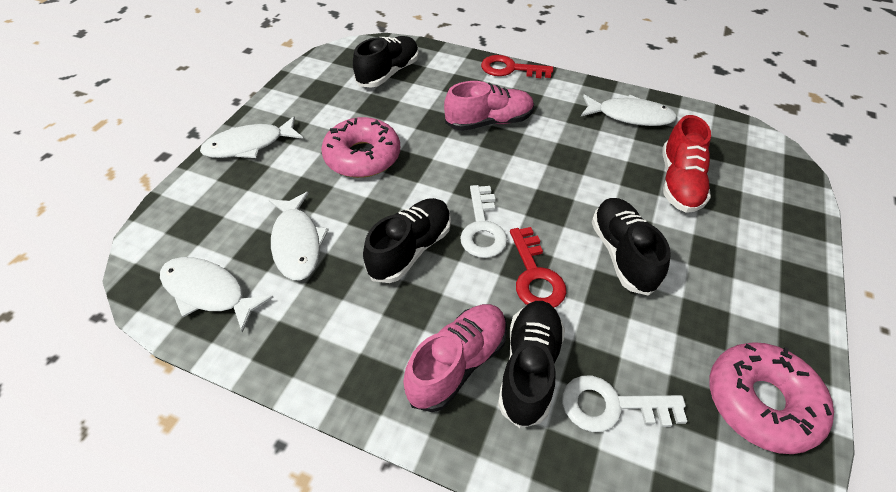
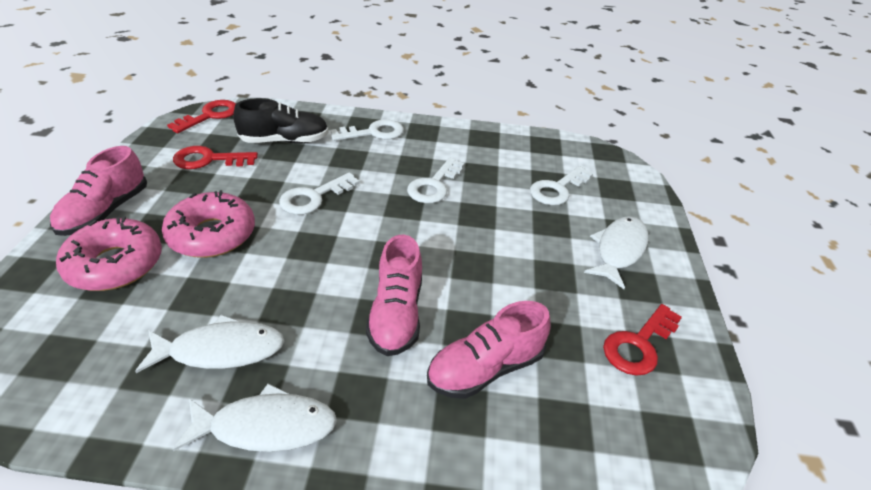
black shoe: 4 -> 1
pink shoe: 2 -> 3
red key: 2 -> 3
red shoe: 1 -> 0
white fish: 4 -> 3
white key: 2 -> 4

